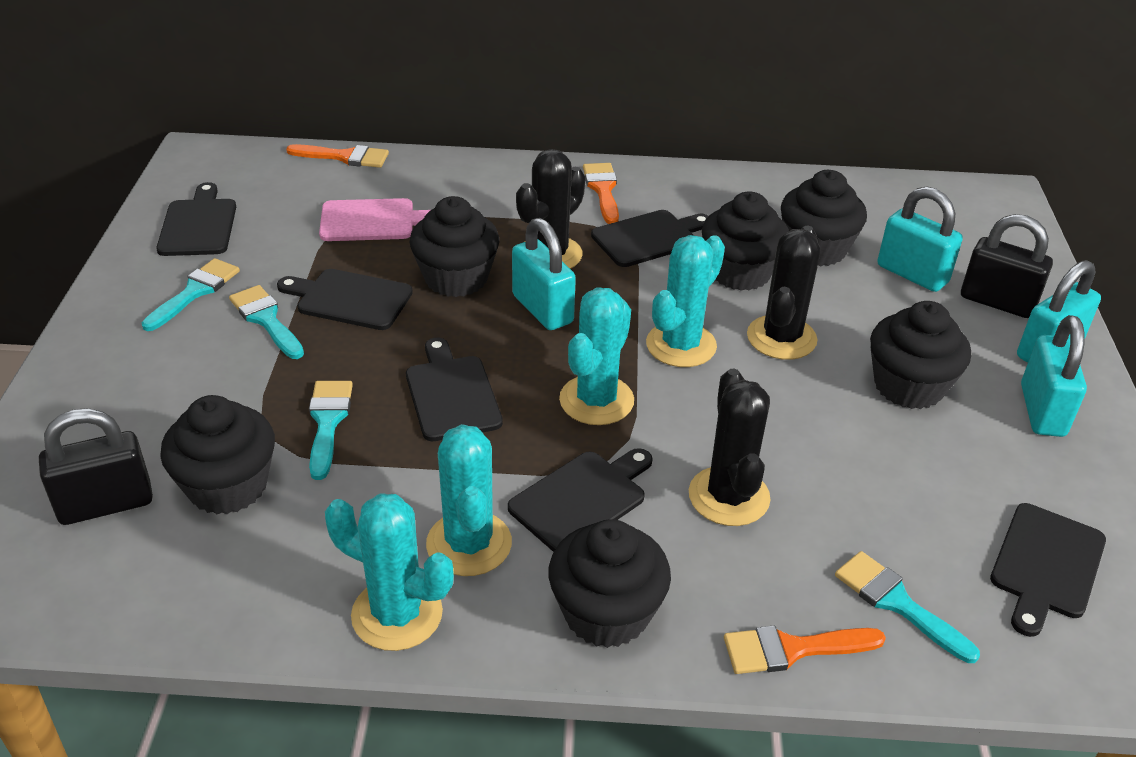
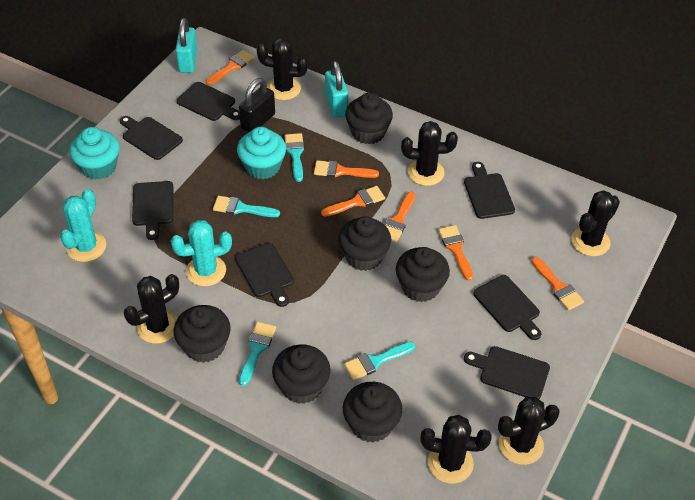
black cactus: 3 -> 6
black cutting board: 6 -> 7
black padlock: 2 -> 1
orange brush: 3 -> 6
pink cutting board: 1 -> 0
turquoise cactus: 4 -> 2
turquoise cupcake: 0 -> 2
turquoise padlock: 4 -> 2

